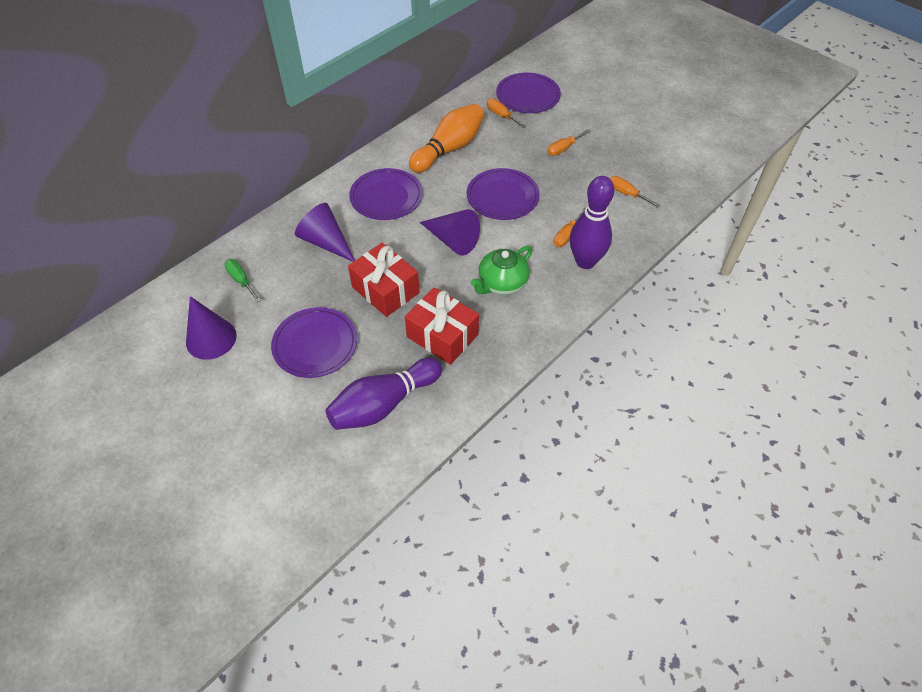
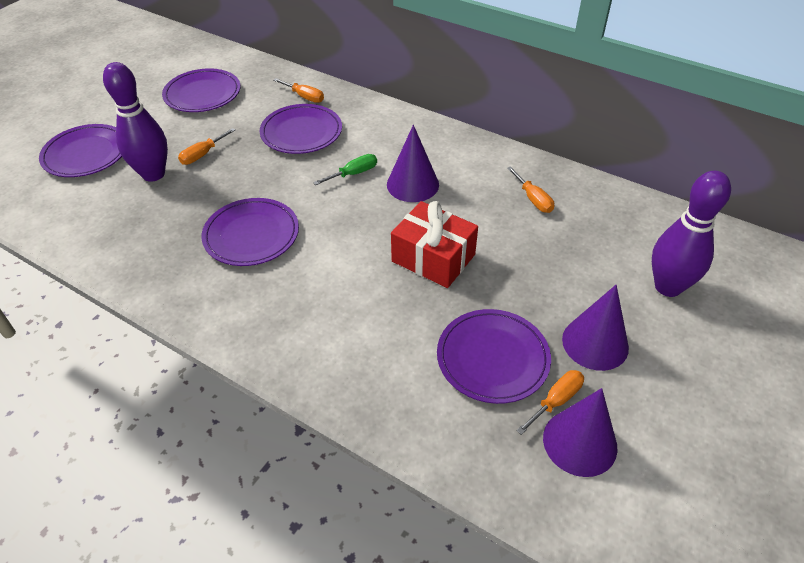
green teapot: 1 -> 0
orange bowling pin: 1 -> 0
purple plate: 4 -> 5
red gift: 2 -> 1

